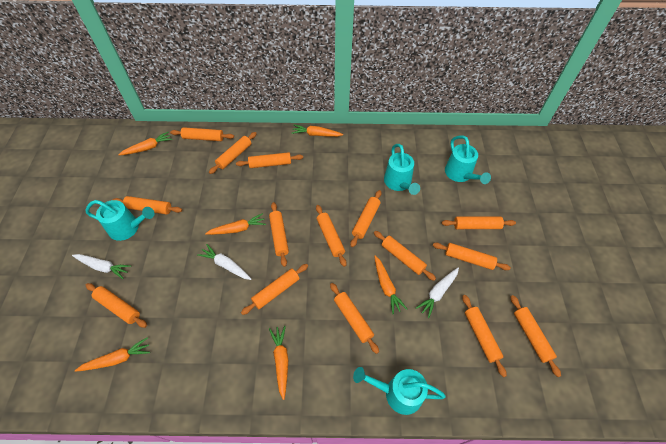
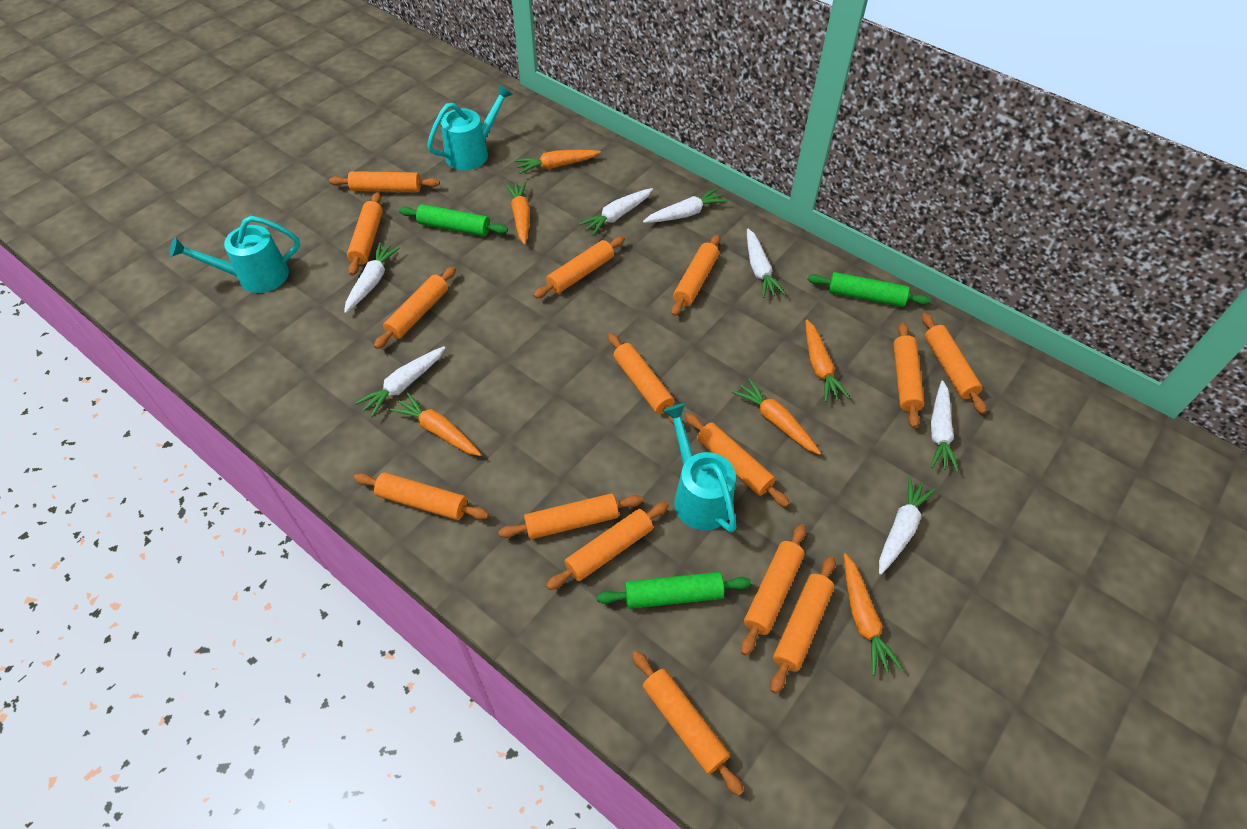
green rolling pin: 0 -> 3
turquoise watering can: 4 -> 3
white carrot: 3 -> 7

